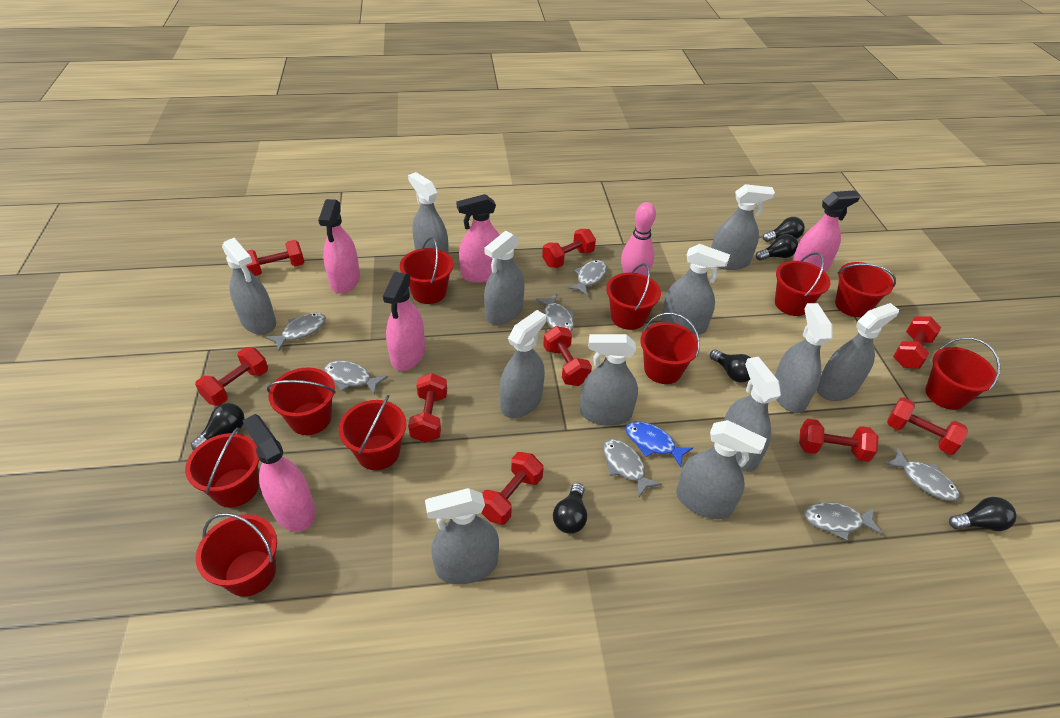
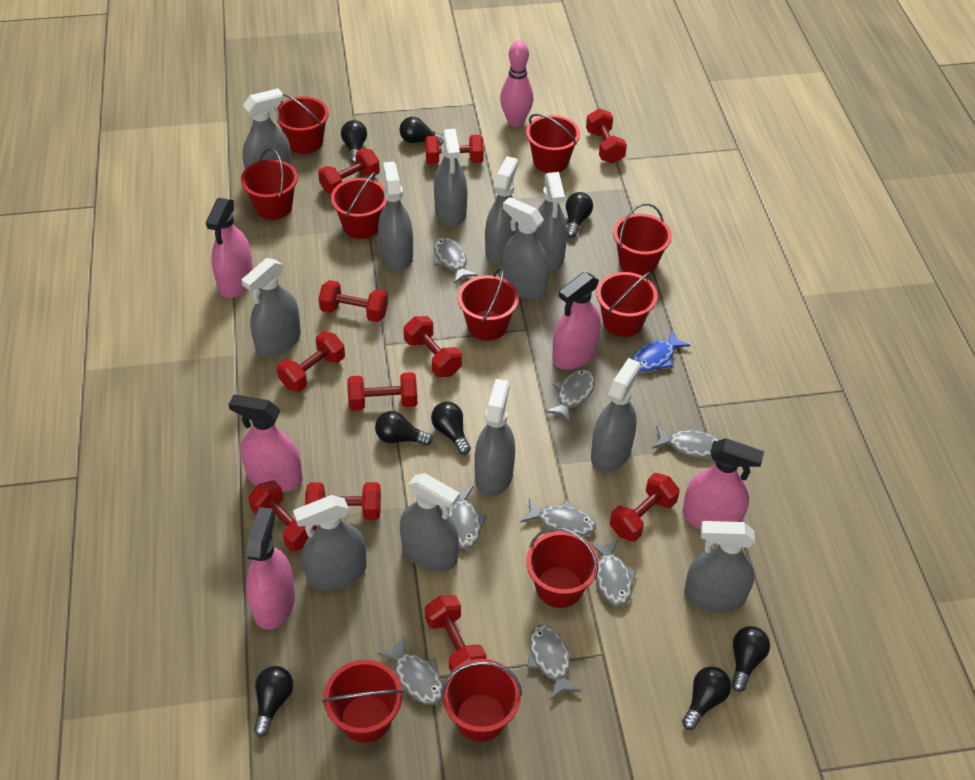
black light bulb: 6 -> 8
grey fish: 7 -> 8
red dumbbell: 9 -> 11

